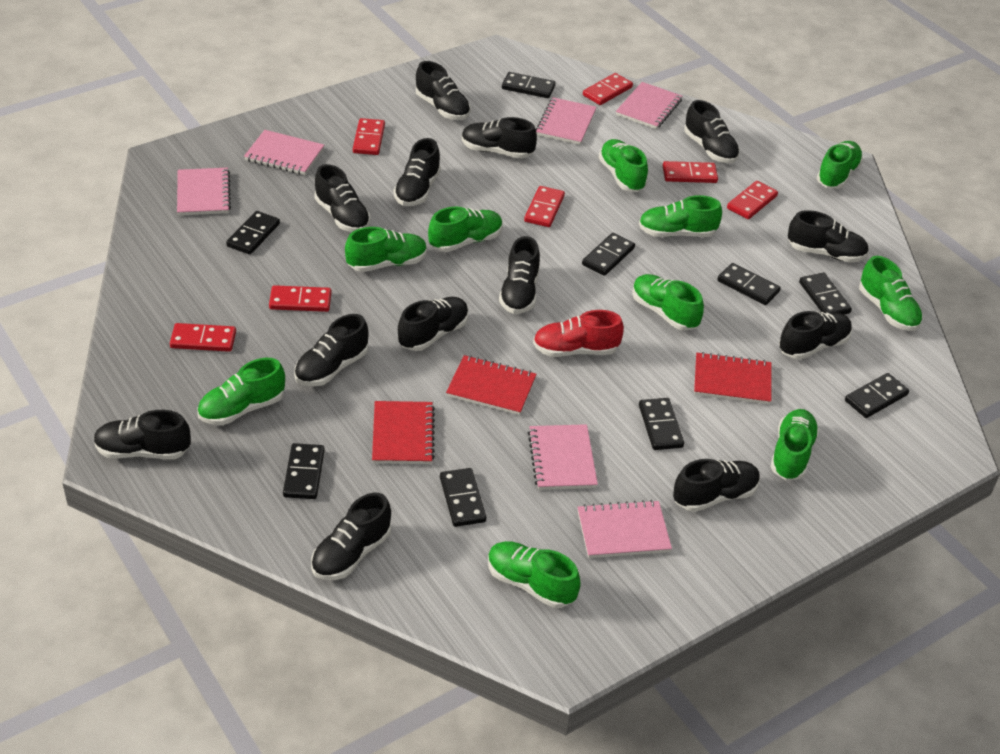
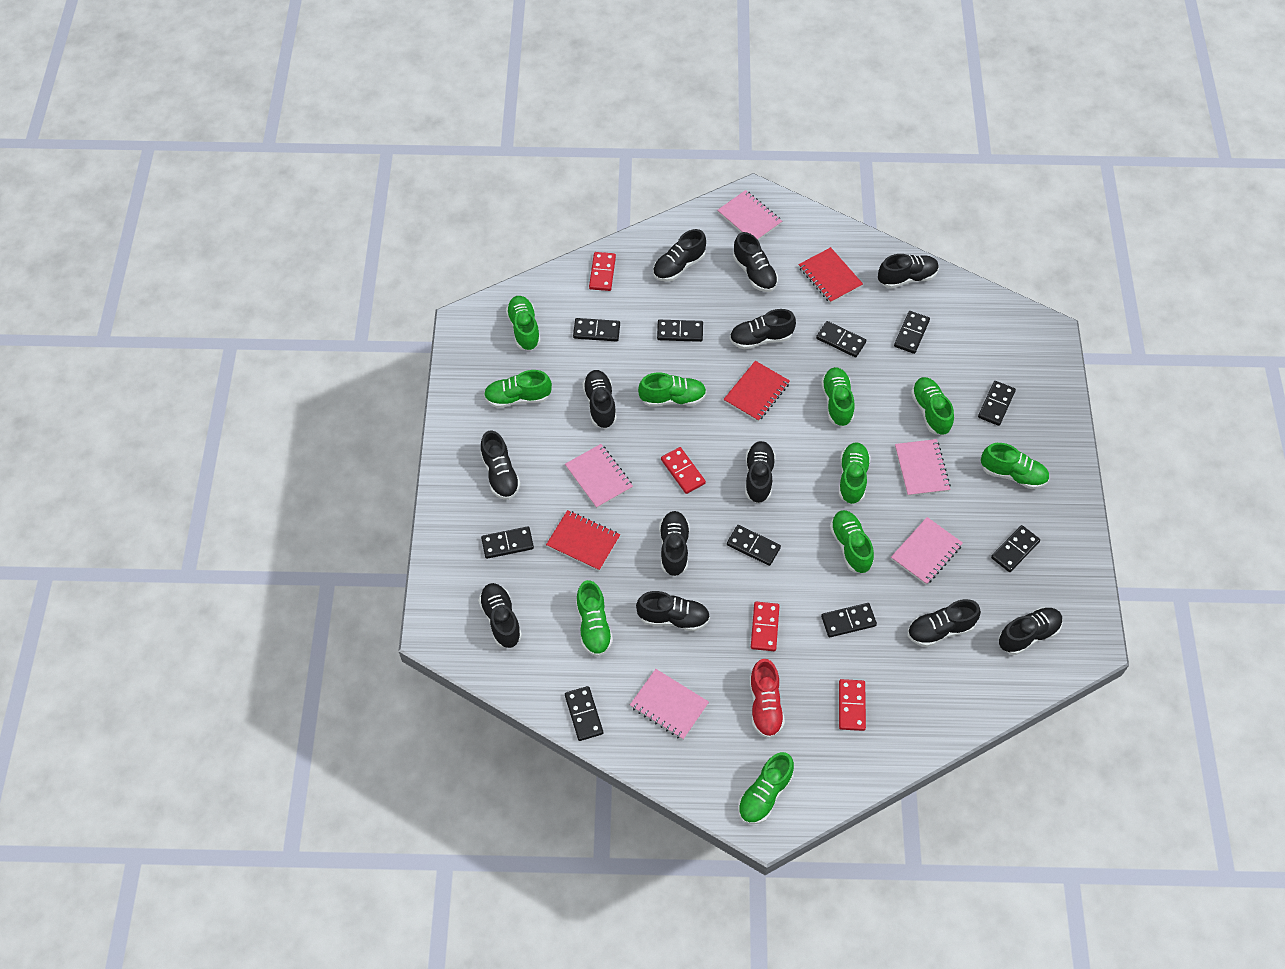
black domino: 9 -> 10
black shoe: 13 -> 12
pink notebook: 6 -> 5
red domino: 7 -> 4

